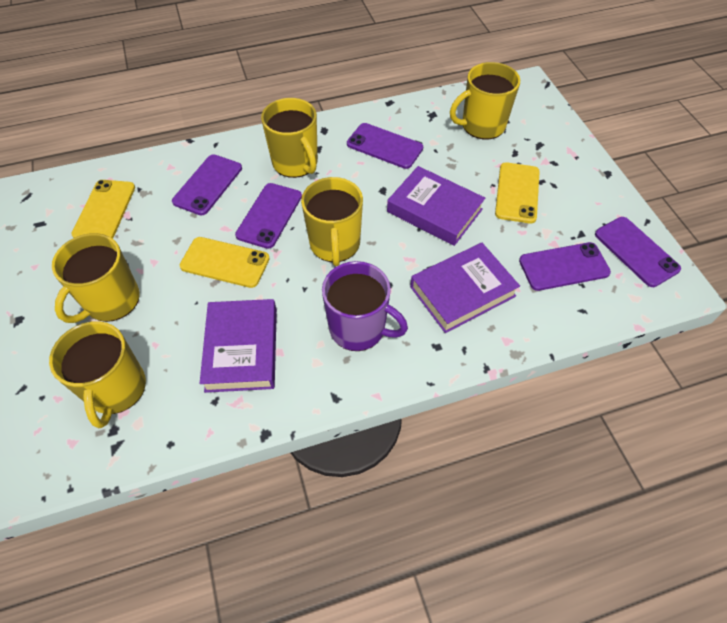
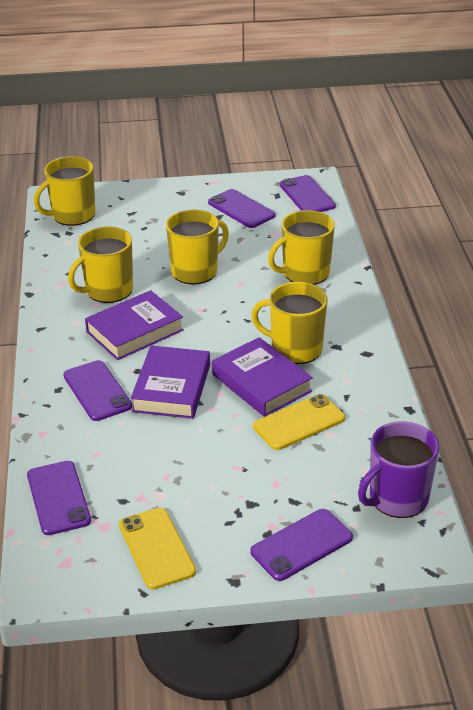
yellow phone: 3 -> 2

